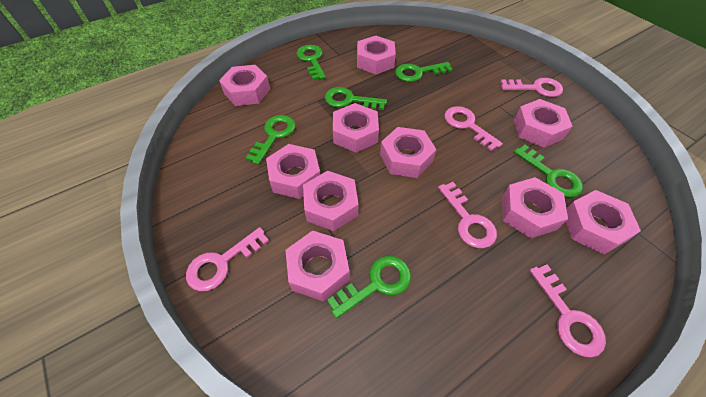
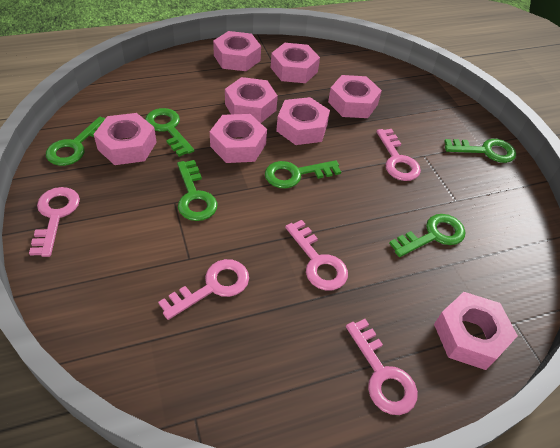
pink nut: 10 -> 8

